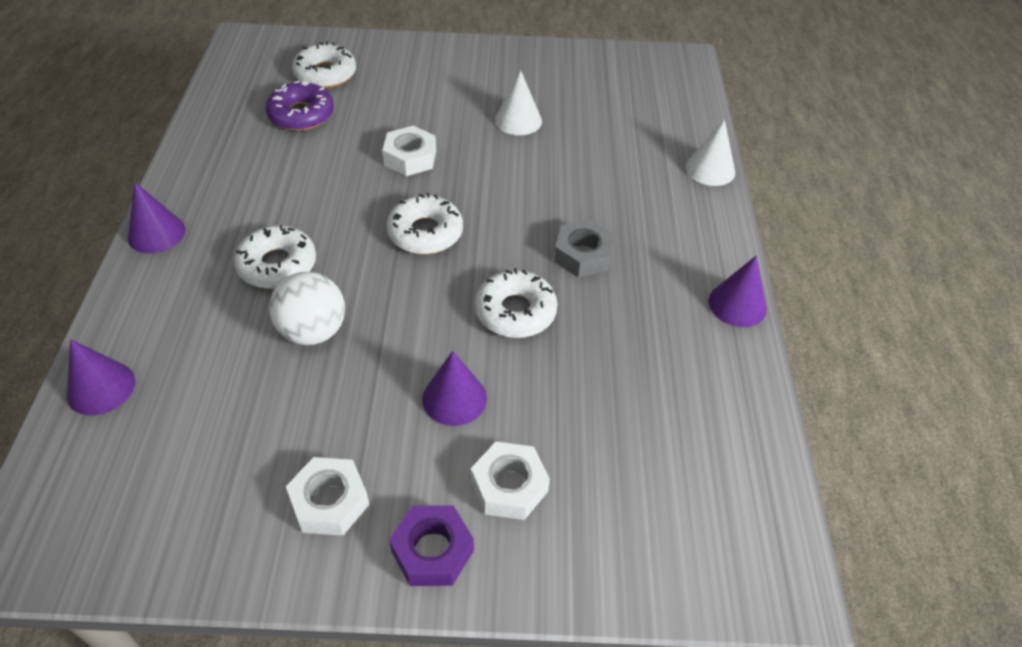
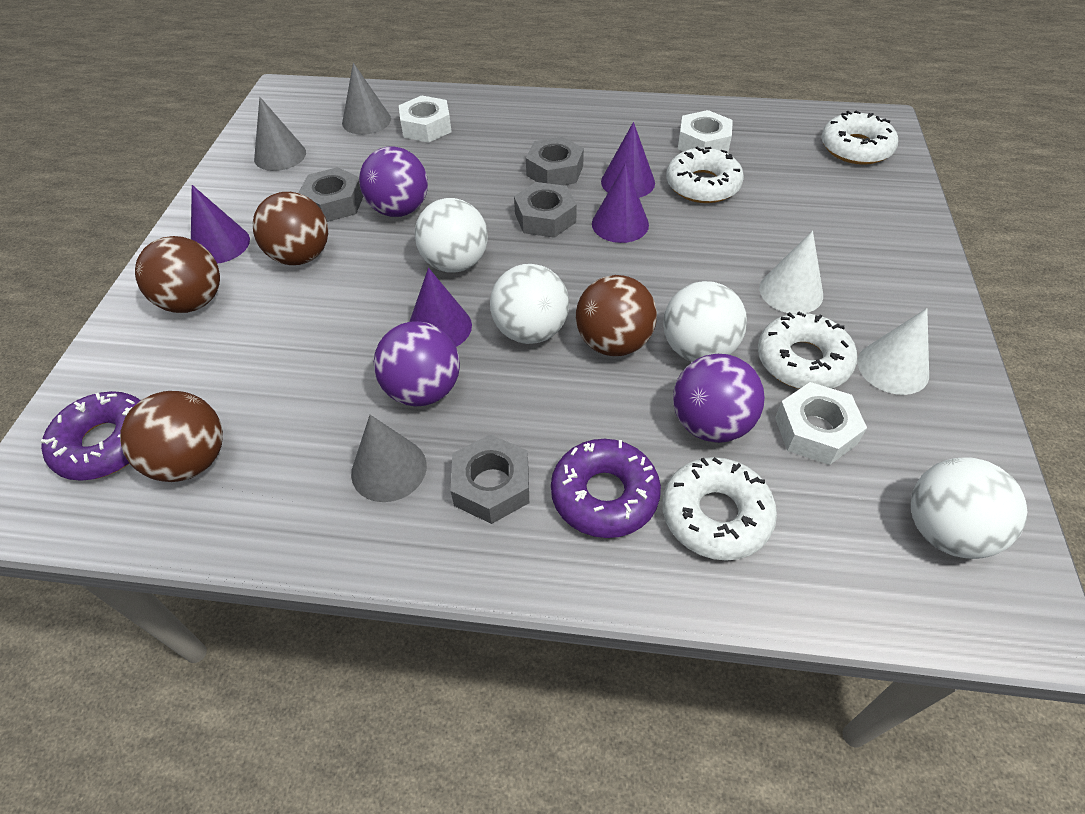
brown ball: 0 -> 4
grey cone: 0 -> 3
grey nut: 1 -> 4
purple ball: 0 -> 3
purple donut: 1 -> 2
purple nut: 1 -> 0
white ball: 1 -> 4

